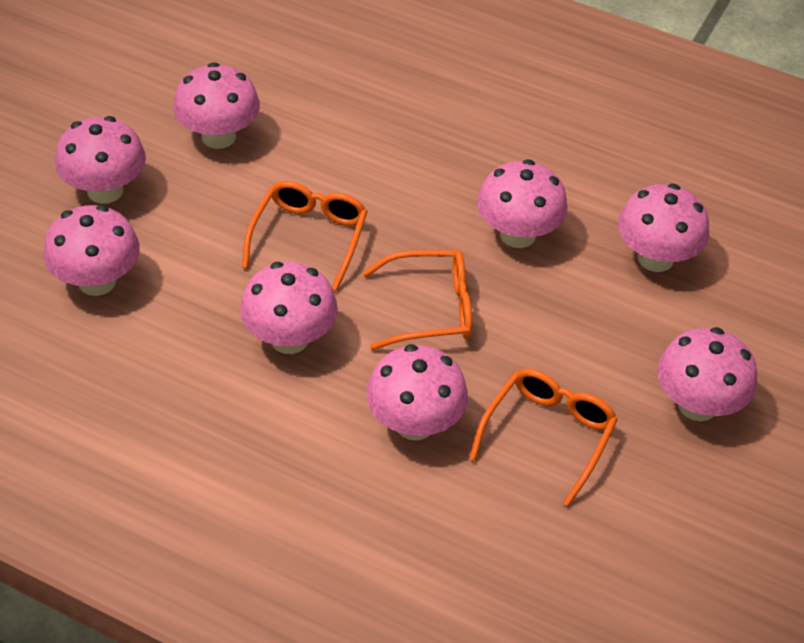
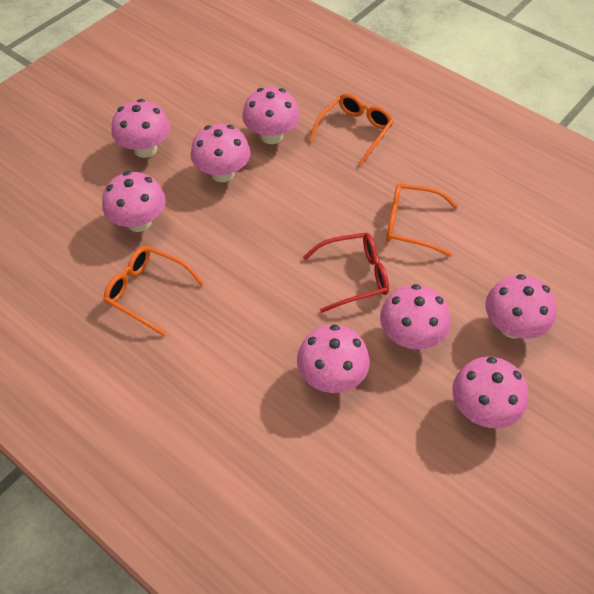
red glasses: 0 -> 1

